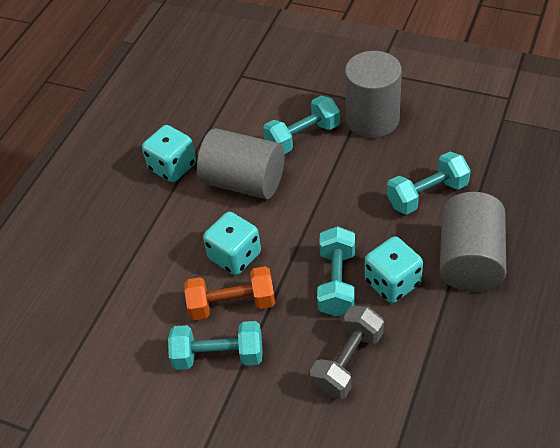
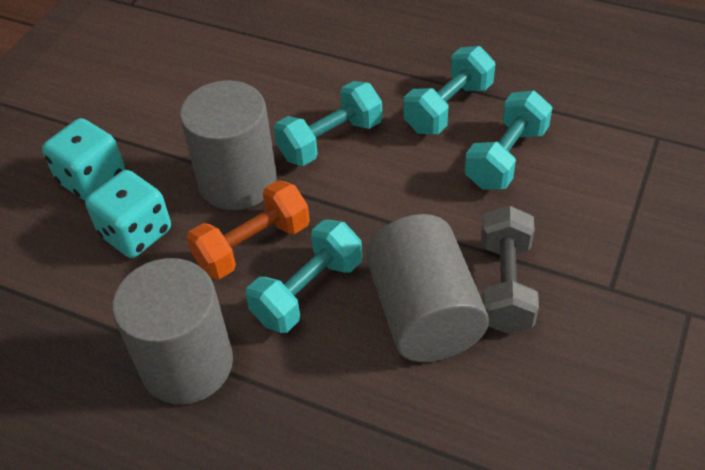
turquoise dice: 3 -> 2

